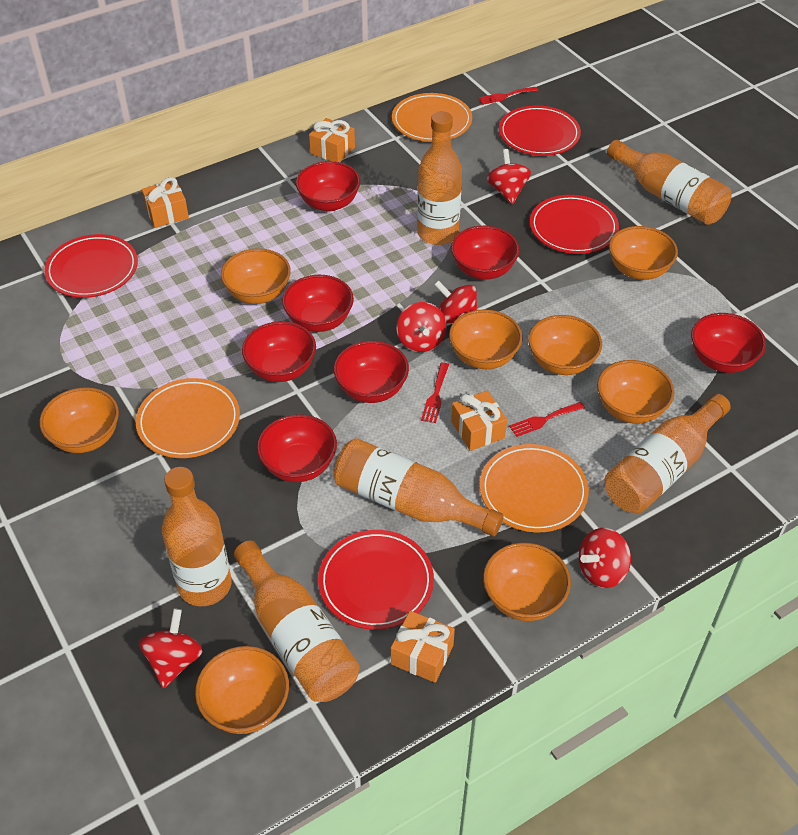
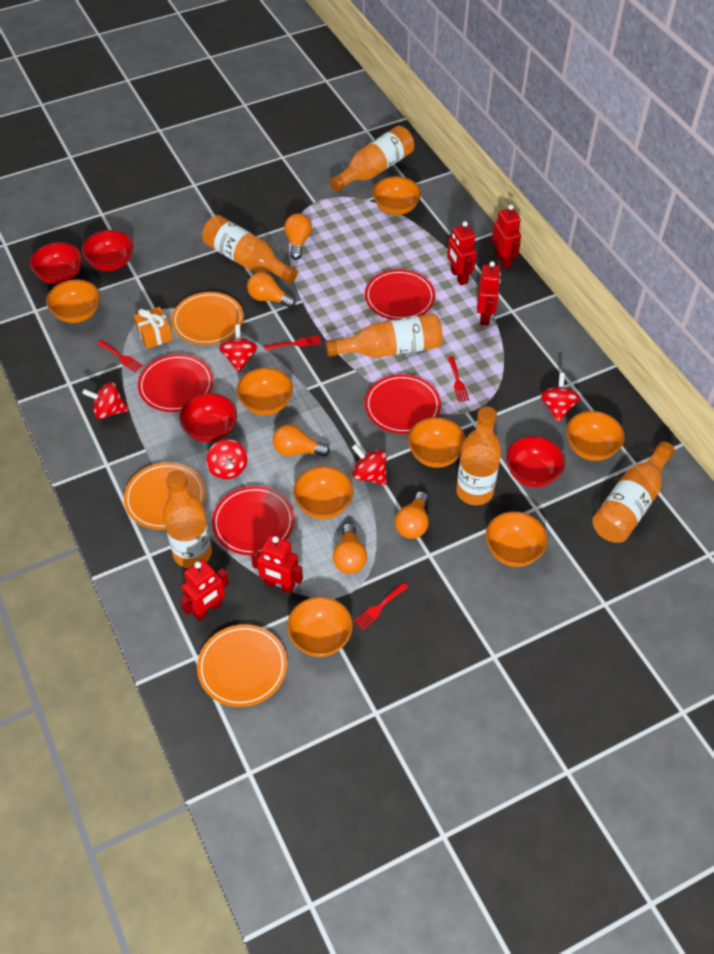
orange gift: 4 -> 1
orange light bulb: 0 -> 5
red bowl: 7 -> 4
red fork: 3 -> 4
red robot: 0 -> 5

